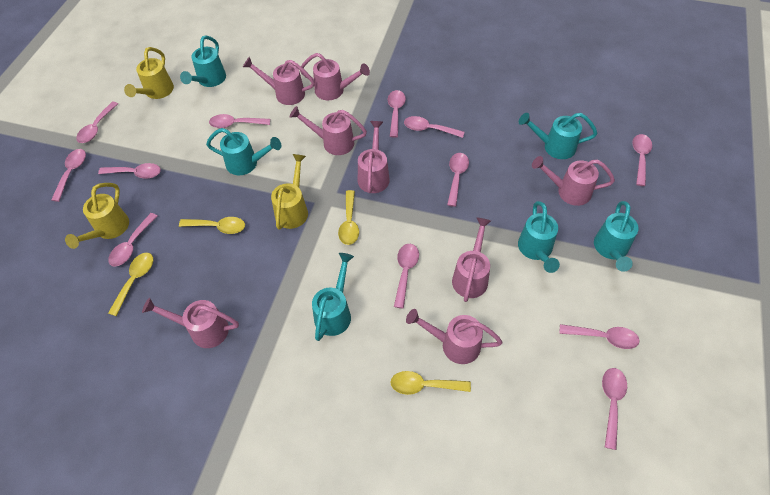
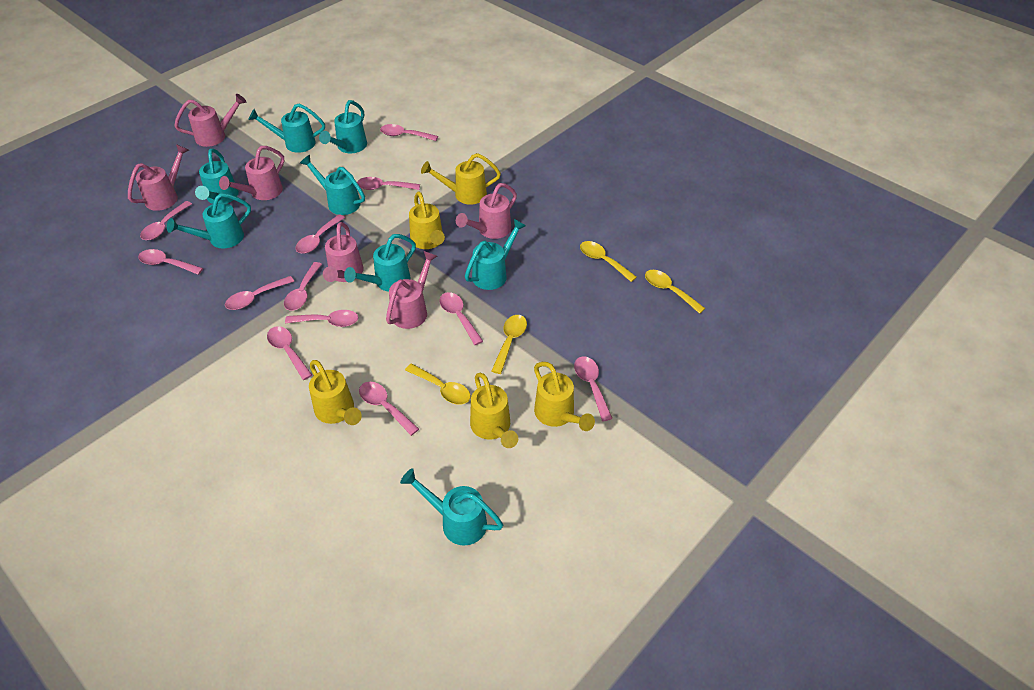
pink watering can: 8 -> 6
turquoise watering can: 6 -> 8
yellow watering can: 3 -> 5

